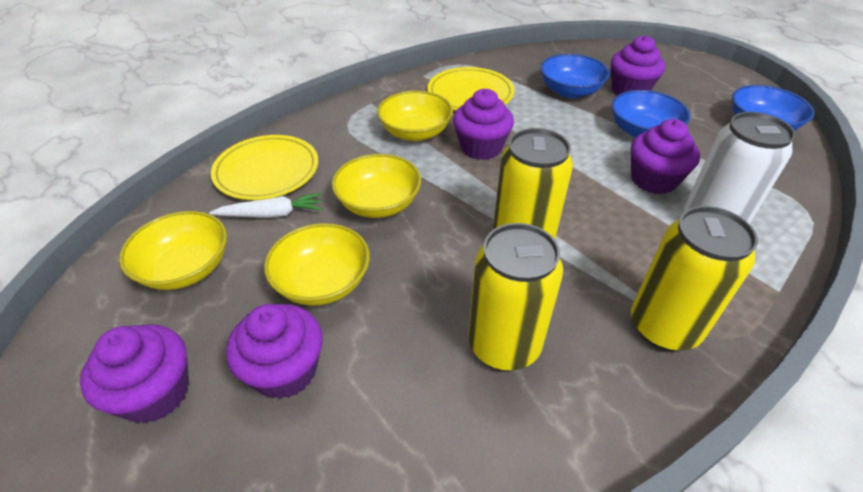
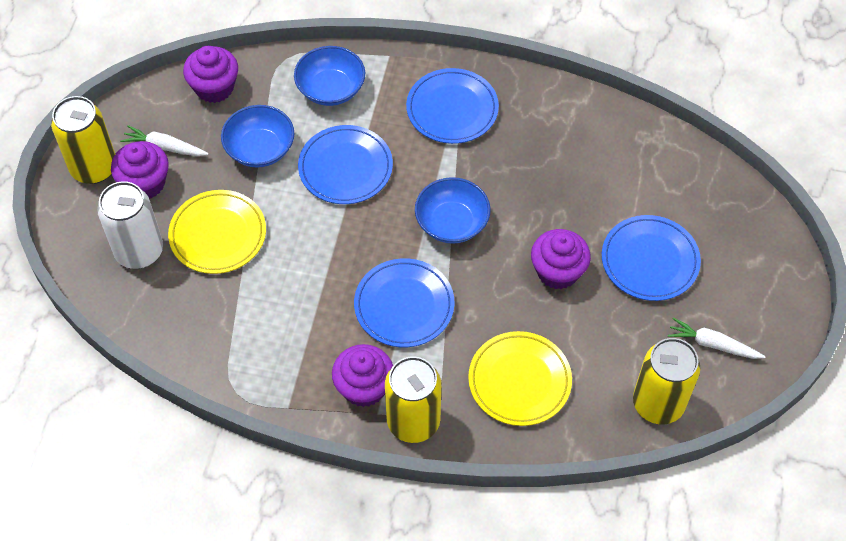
blue plate: 0 -> 4
purple cupcake: 5 -> 4
white carrot: 1 -> 2
yellow bowl: 4 -> 0

